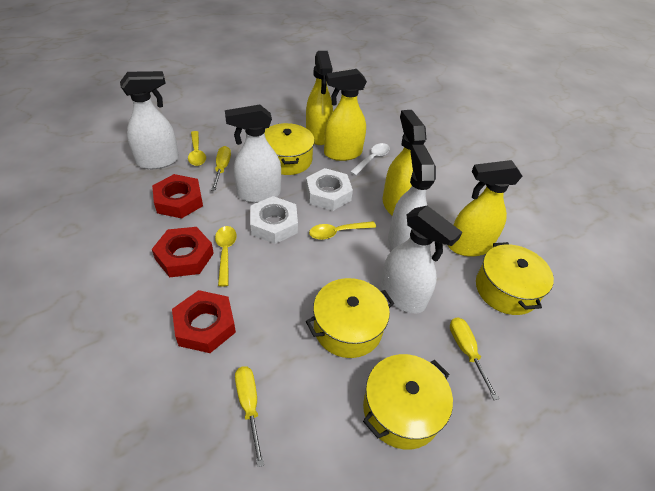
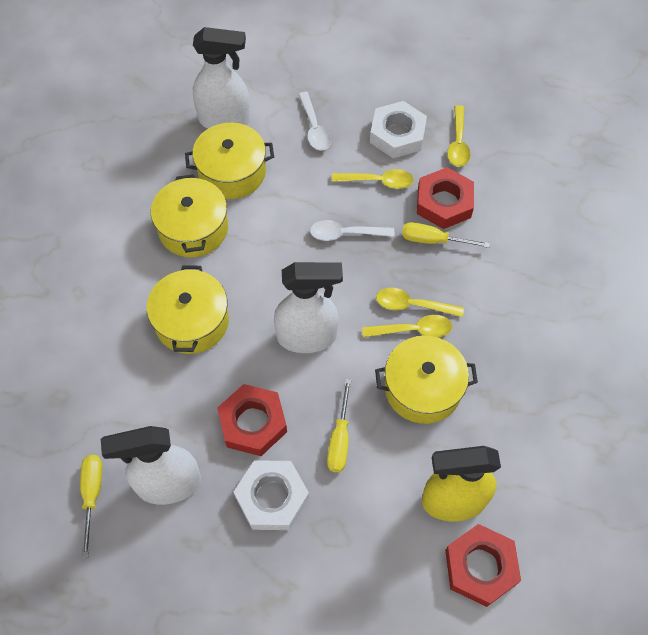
white spoon: 1 -> 2
white spray bottle: 4 -> 3
yellow spoon: 3 -> 4
yellow spray bottle: 4 -> 1

